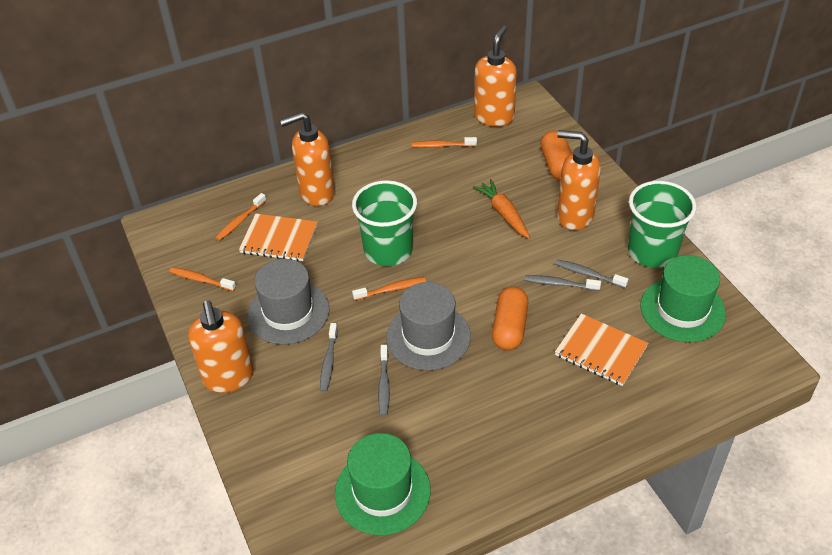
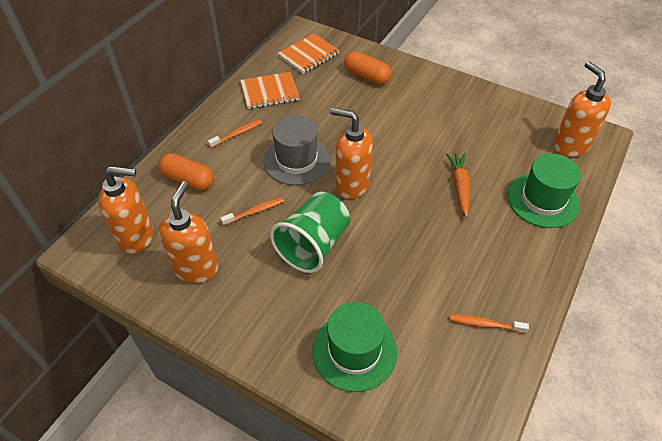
green cup: 2 -> 1
grey hat: 2 -> 1
grey toothbrush: 4 -> 0
orange toothbrush: 4 -> 3

